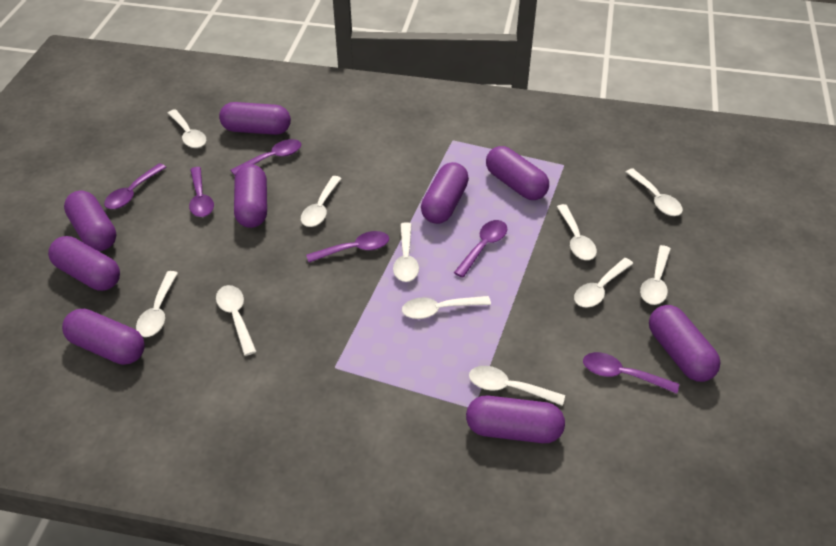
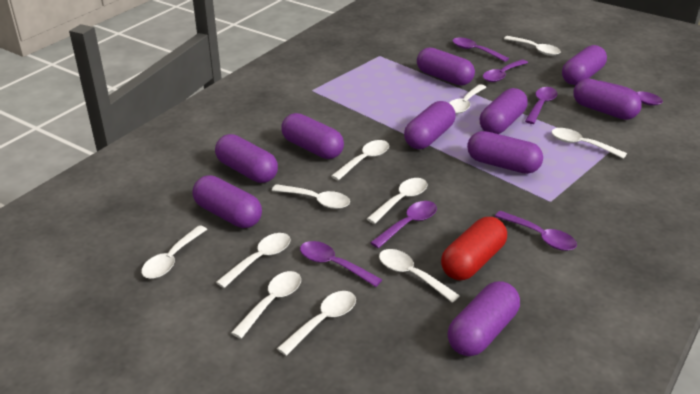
purple capsule: 9 -> 10
purple spoon: 6 -> 7
red capsule: 0 -> 1

